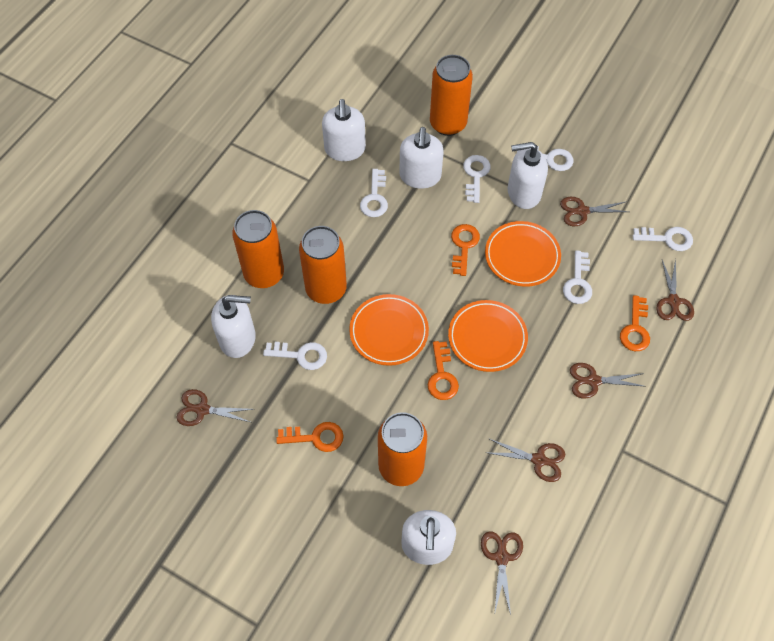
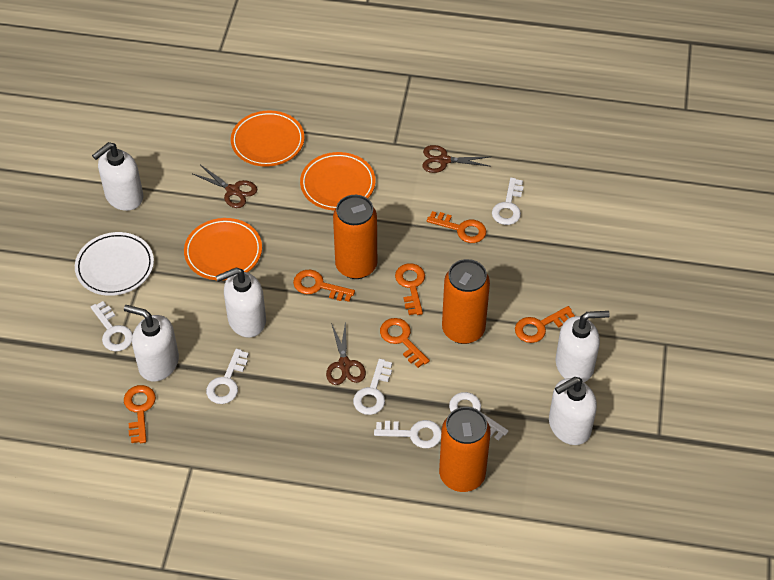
brown scissors: 6 -> 3
orange can: 4 -> 3
orange key: 4 -> 6
white plate: 0 -> 1

